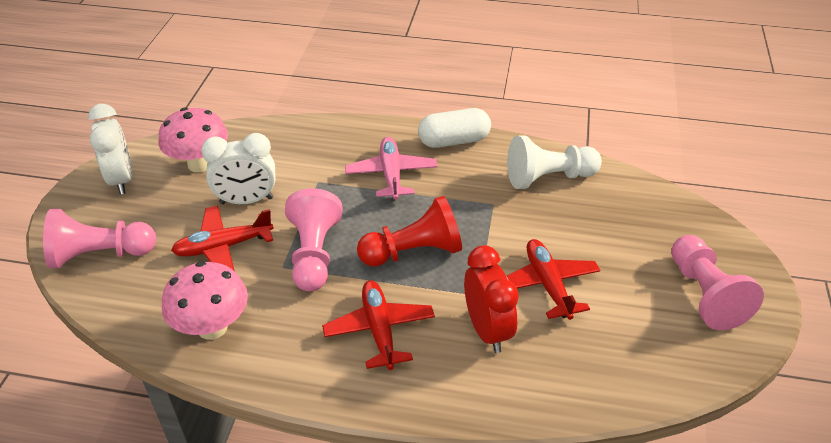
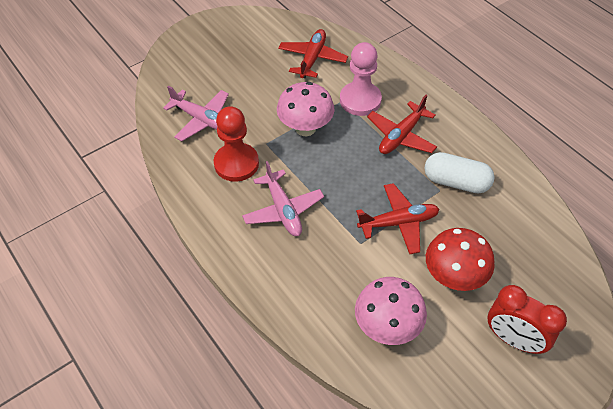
pink pawn: 3 -> 1
pink plane: 1 -> 2
red mushroom: 0 -> 1
white clock: 2 -> 0
white pawn: 1 -> 0

